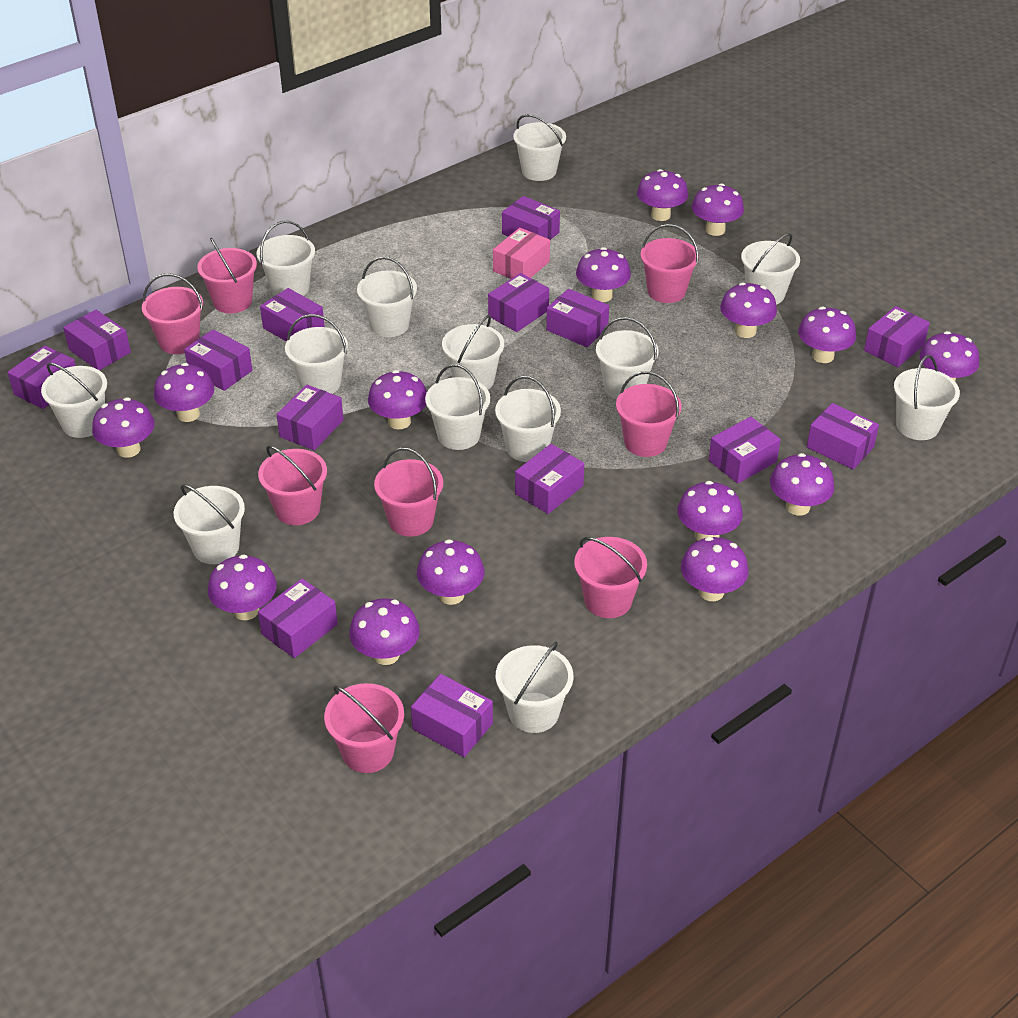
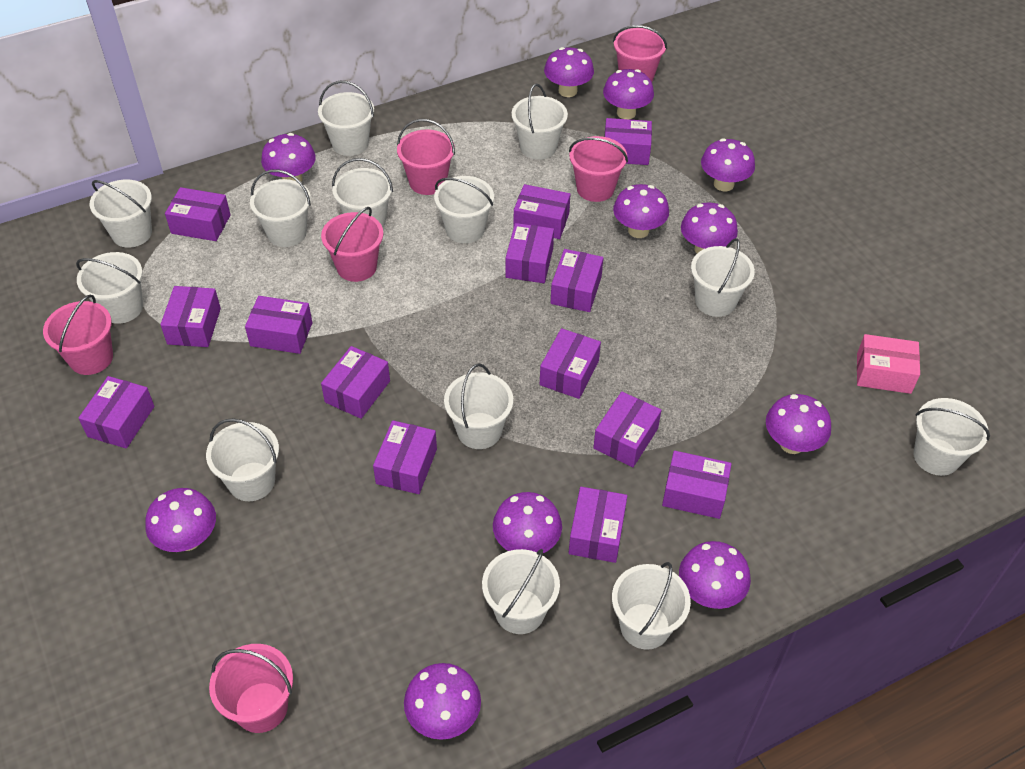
pink bucket: 8 -> 6
purple mushroom: 15 -> 11

